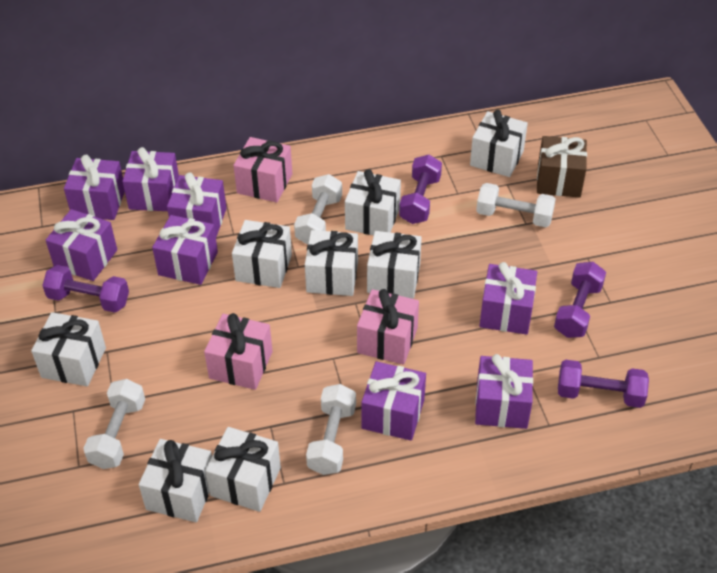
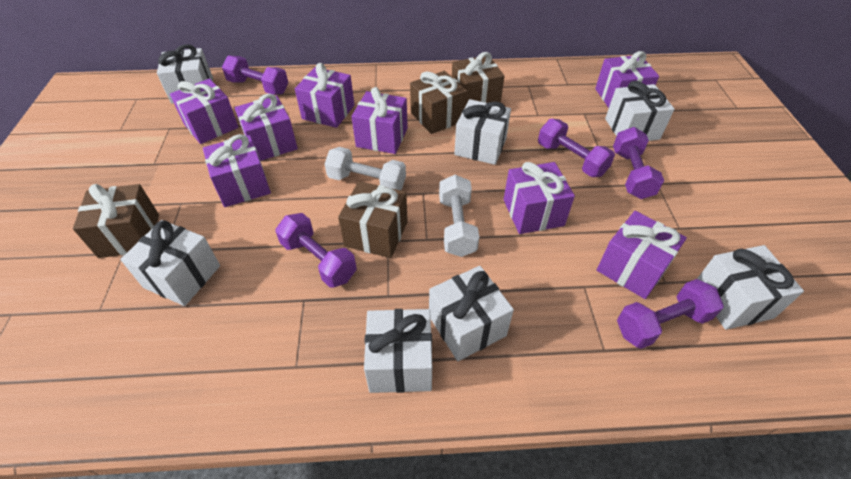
brown gift: 1 -> 4
pink gift: 3 -> 0
purple dumbbell: 4 -> 5
white dumbbell: 4 -> 2
white gift: 8 -> 7

